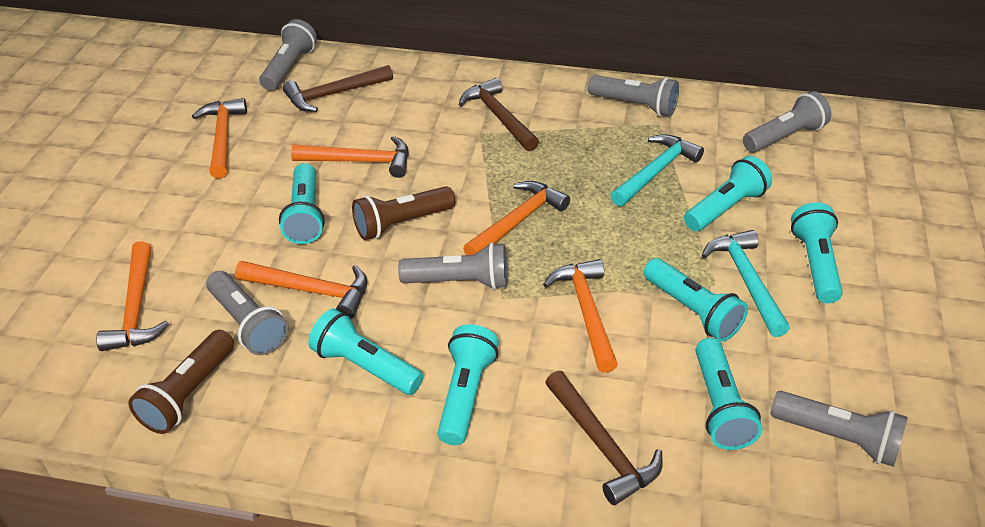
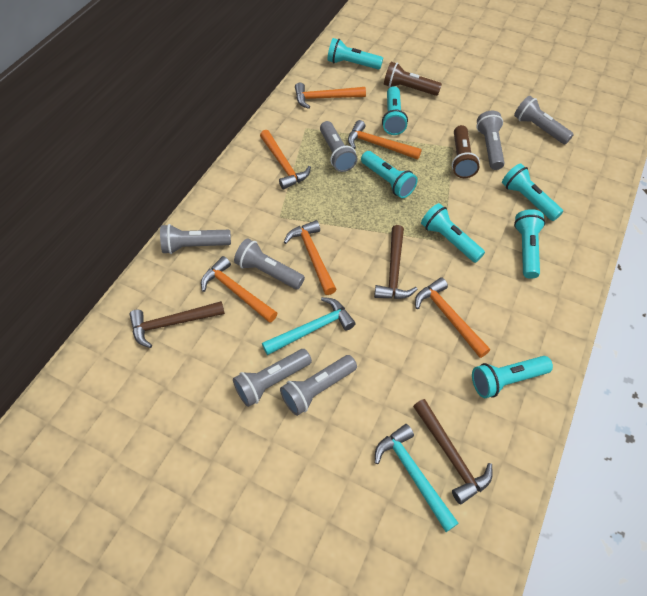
grey flashlight: 6 -> 7

